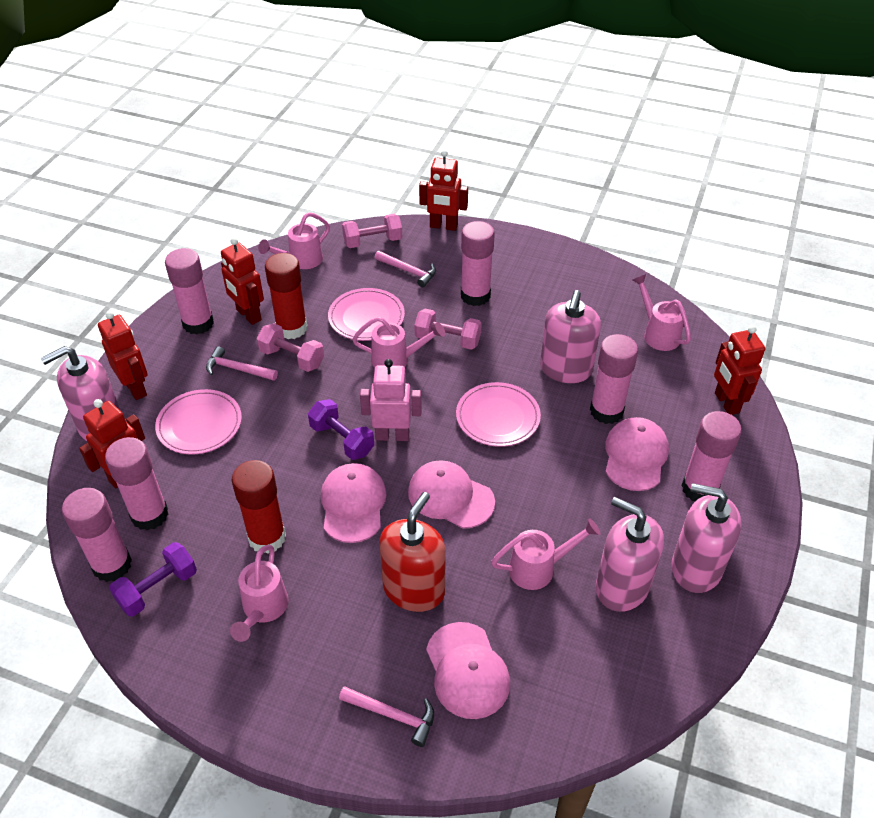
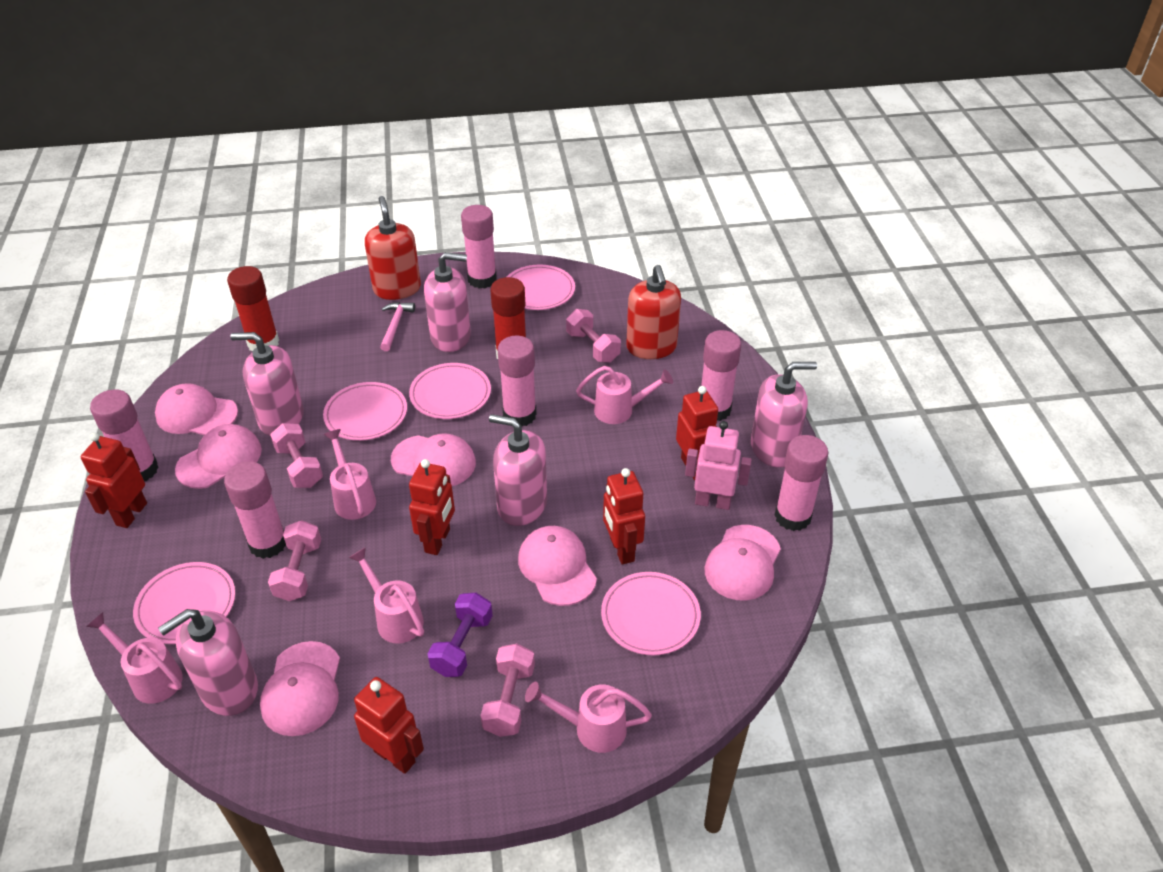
pink cap: 4 -> 6
pink dumbbell: 3 -> 4
pink hammer: 3 -> 1
pink plate: 3 -> 5
pink soap dispenser: 4 -> 5
purple dumbbell: 2 -> 1
red soap dispenser: 1 -> 2

